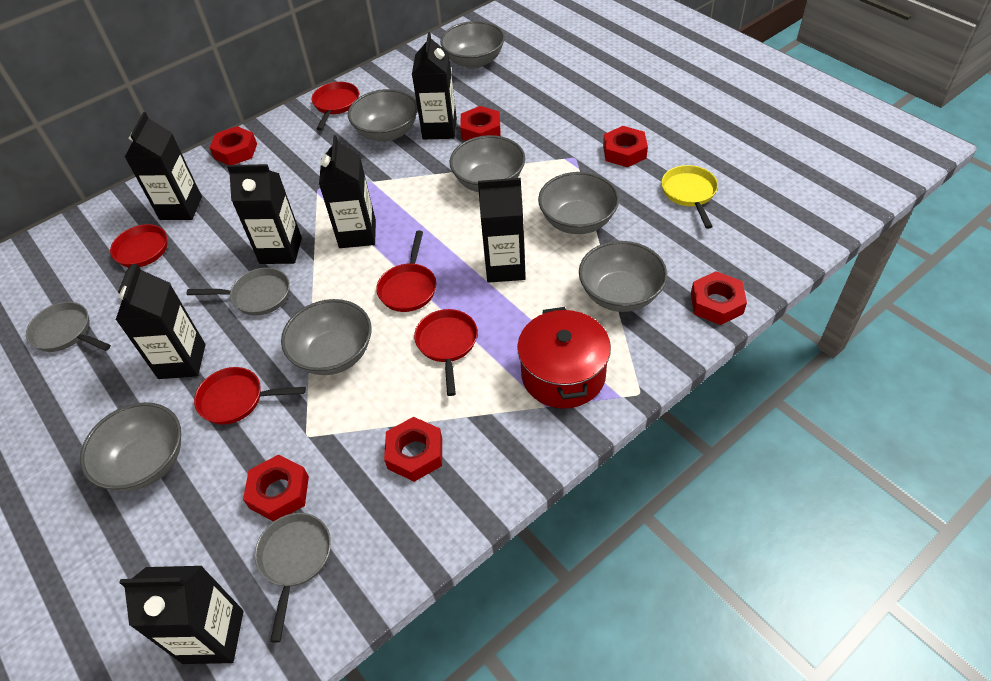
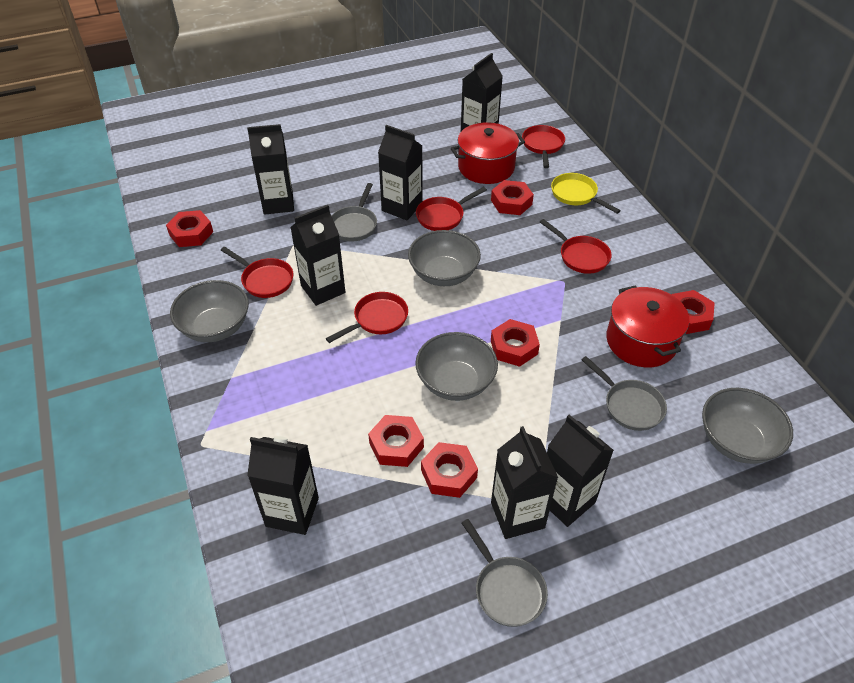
grey bowl: 7 -> 4
red pot: 1 -> 2

